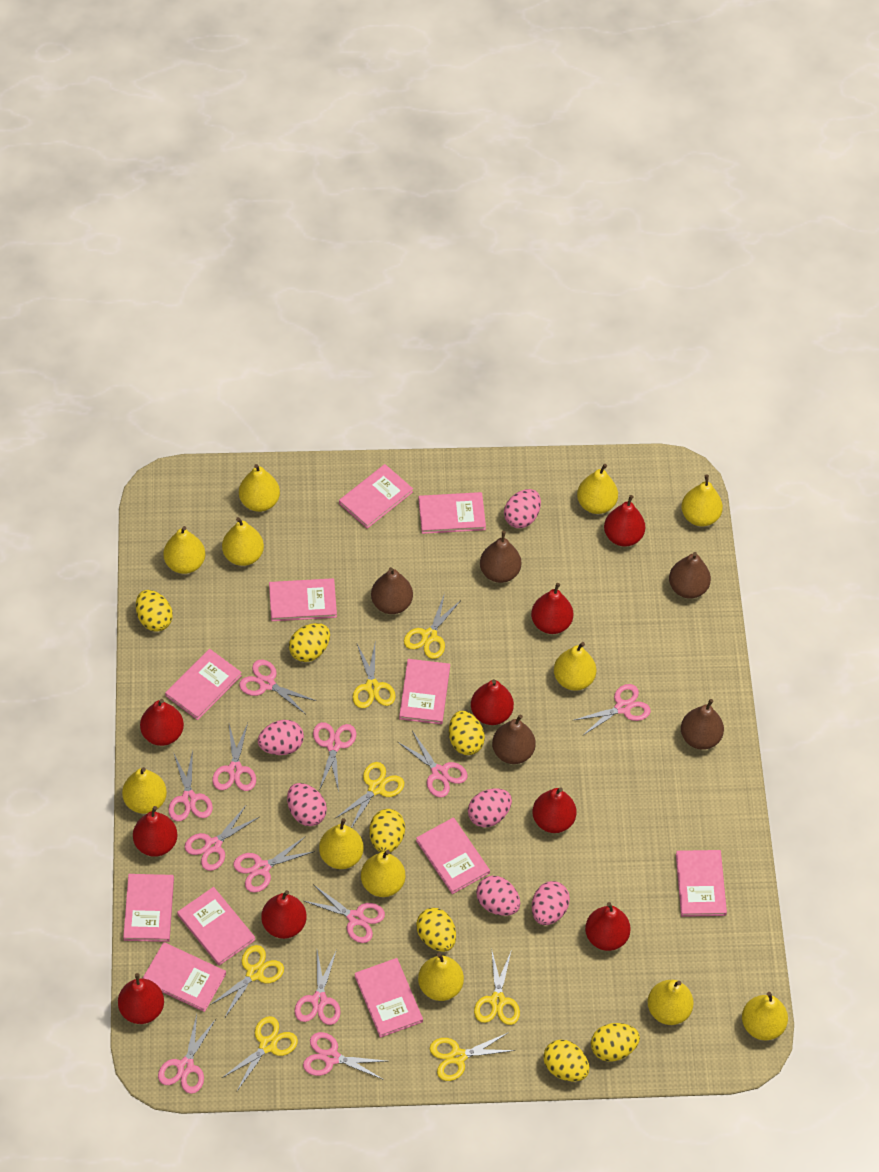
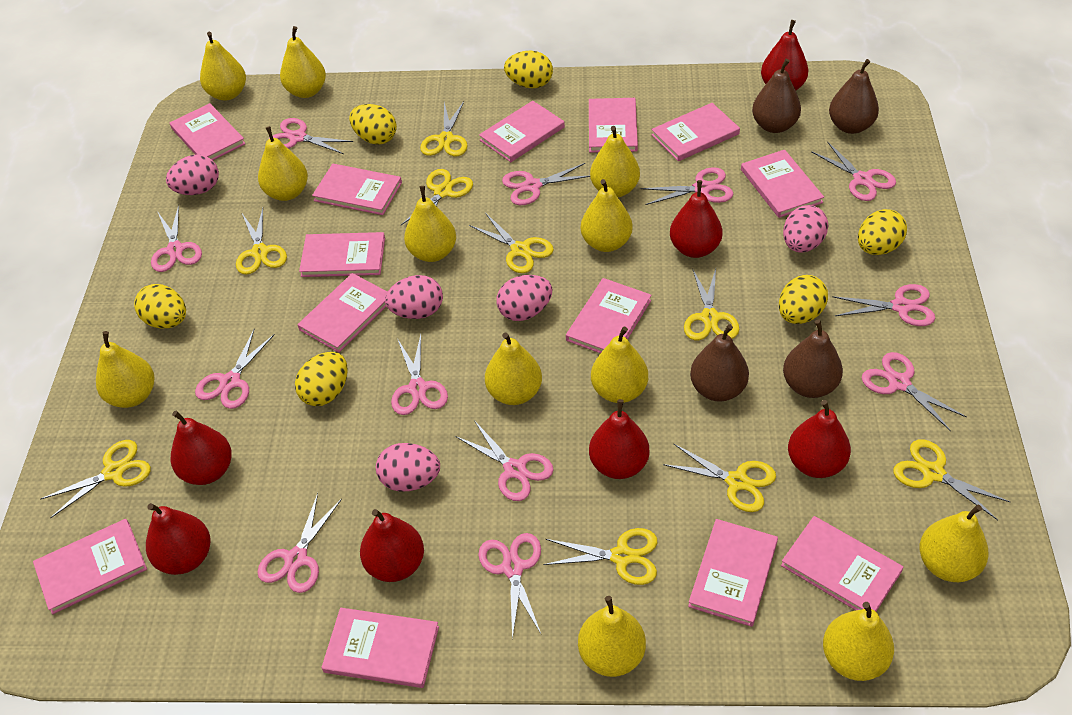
brown pear: 5 -> 4
pink book: 11 -> 13
pink egg: 6 -> 5
red pear: 9 -> 7
yellow egg: 7 -> 6
yellow scissors: 7 -> 9

